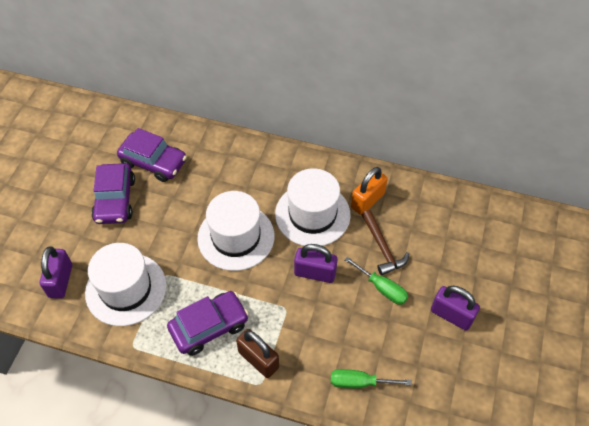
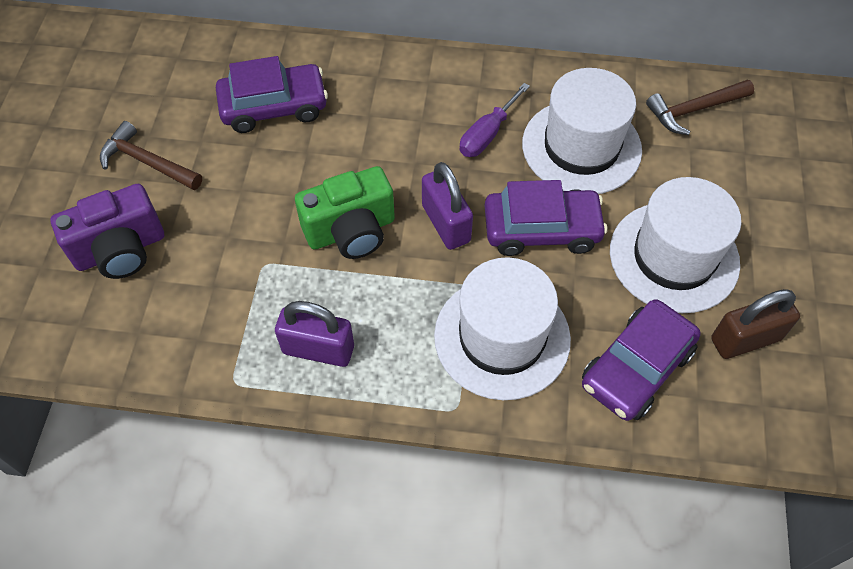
brown hammer: 1 -> 2
green camera: 0 -> 1
green screwdriver: 2 -> 0
orange padlock: 1 -> 0
purple camera: 0 -> 1
purple padlock: 3 -> 2
purple screwdriver: 0 -> 1

